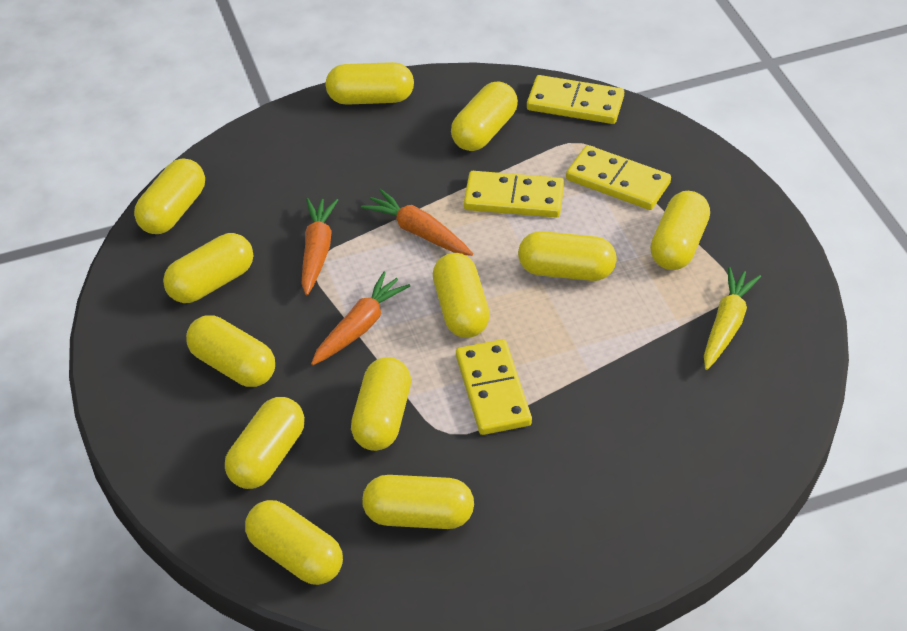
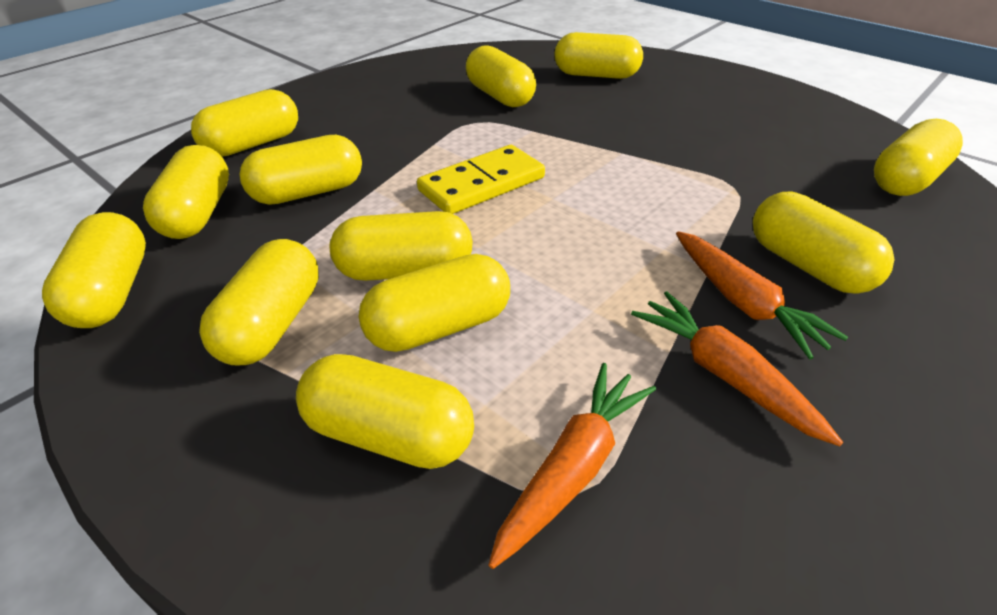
yellow carrot: 1 -> 0
yellow domino: 4 -> 1

